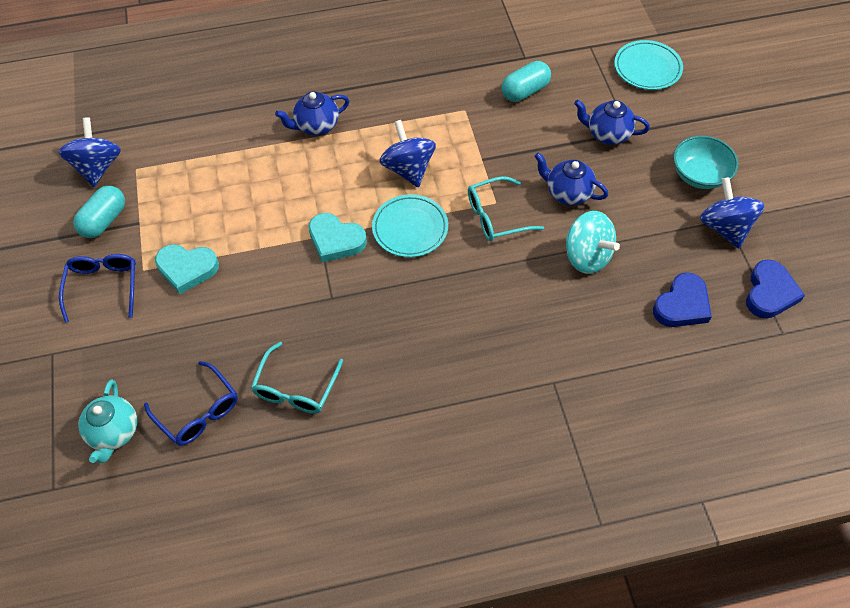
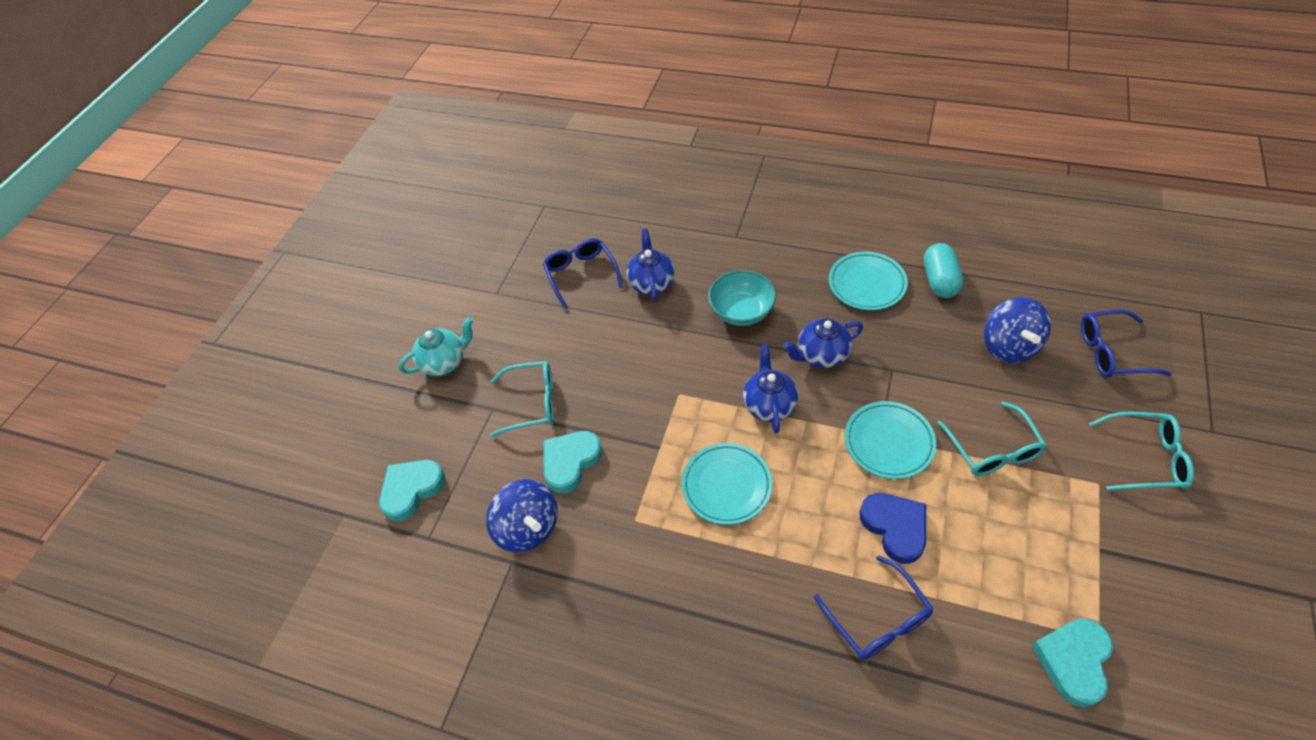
blue glasses: 2 -> 3
blue heart: 2 -> 1
blue spinning top: 3 -> 2
turquoise capsule: 2 -> 1
turquoise glasses: 2 -> 3
turquoise heart: 2 -> 3
turquoise plate: 2 -> 3
turquoise spinning top: 1 -> 0

